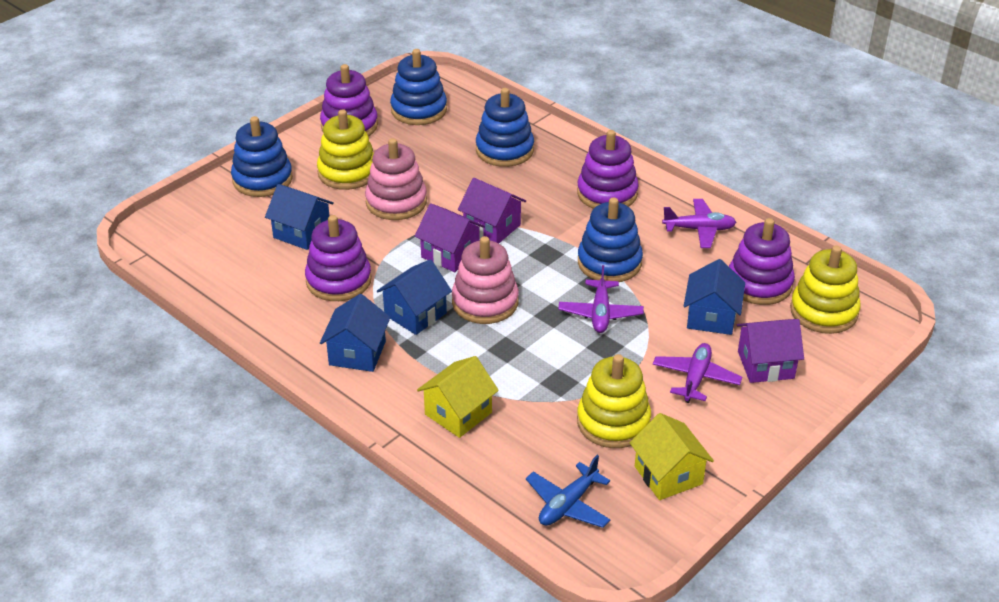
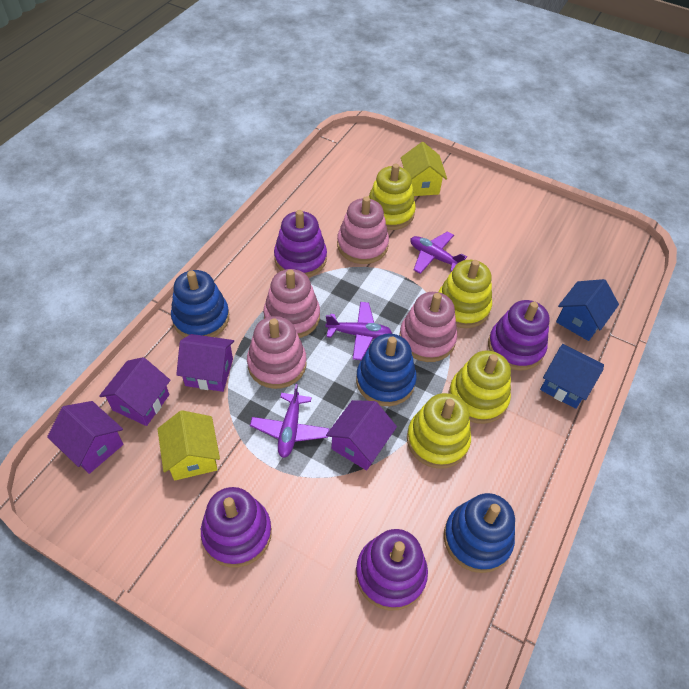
blue house: 4 -> 2
blue plane: 1 -> 0
blue stacking toy: 4 -> 3
pink stacking toy: 2 -> 4
purple house: 3 -> 4
yellow stacking toy: 3 -> 4

